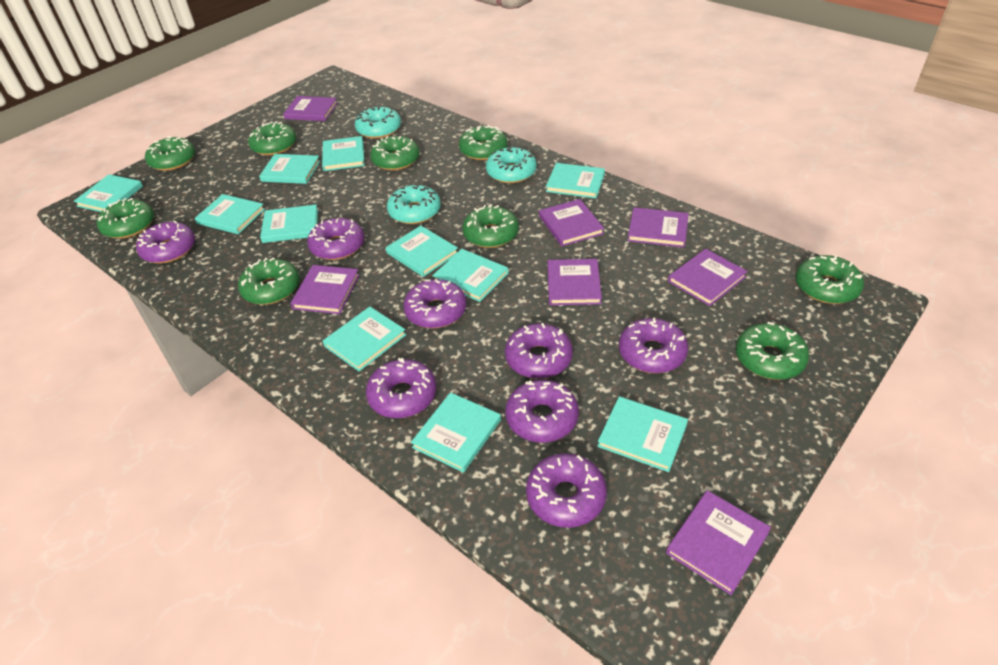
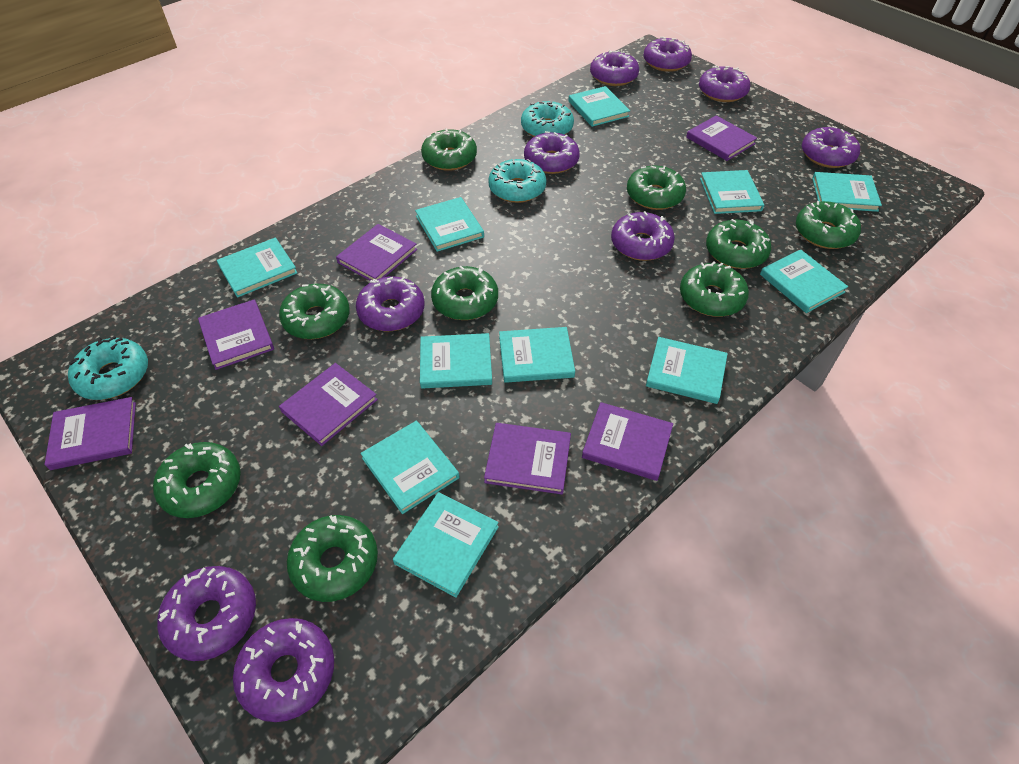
purple donut: 8 -> 9

